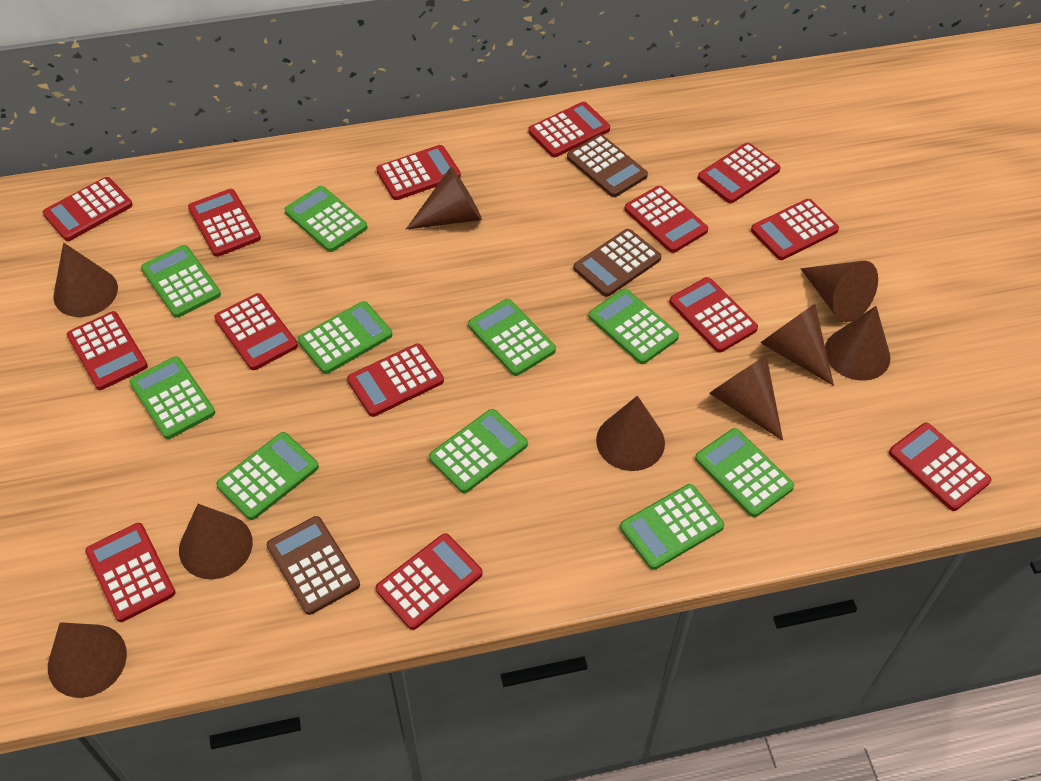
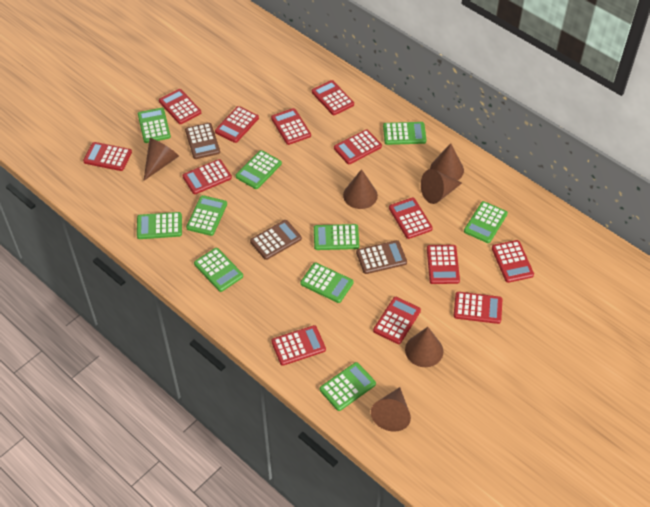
brown cone: 9 -> 6
red calculator: 14 -> 13

